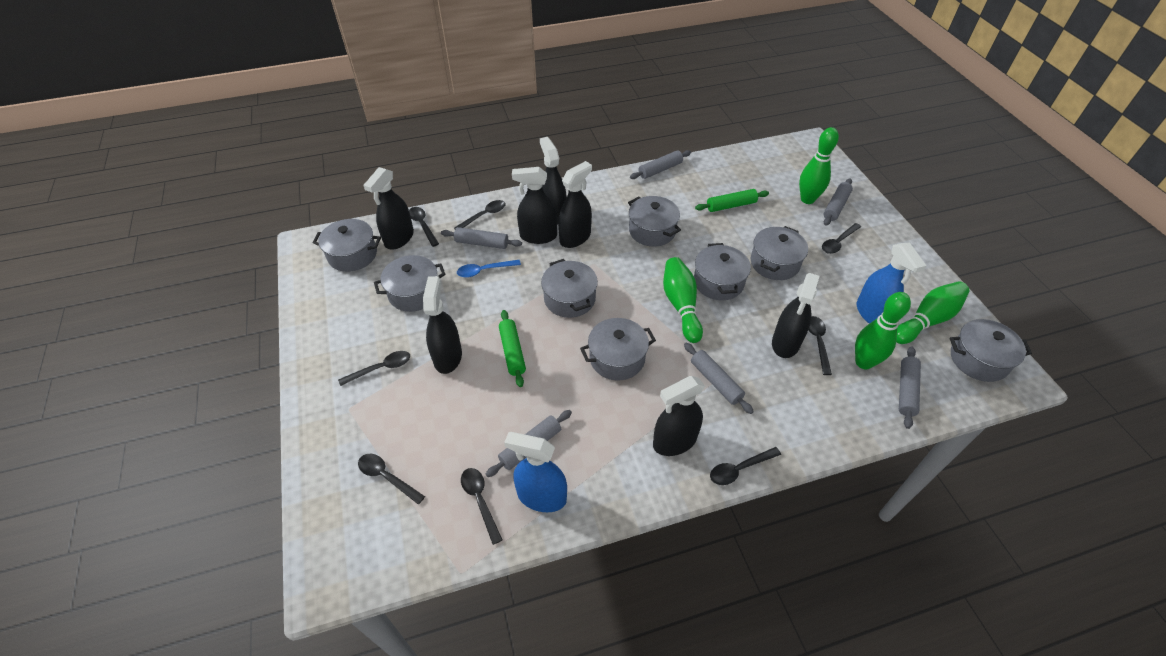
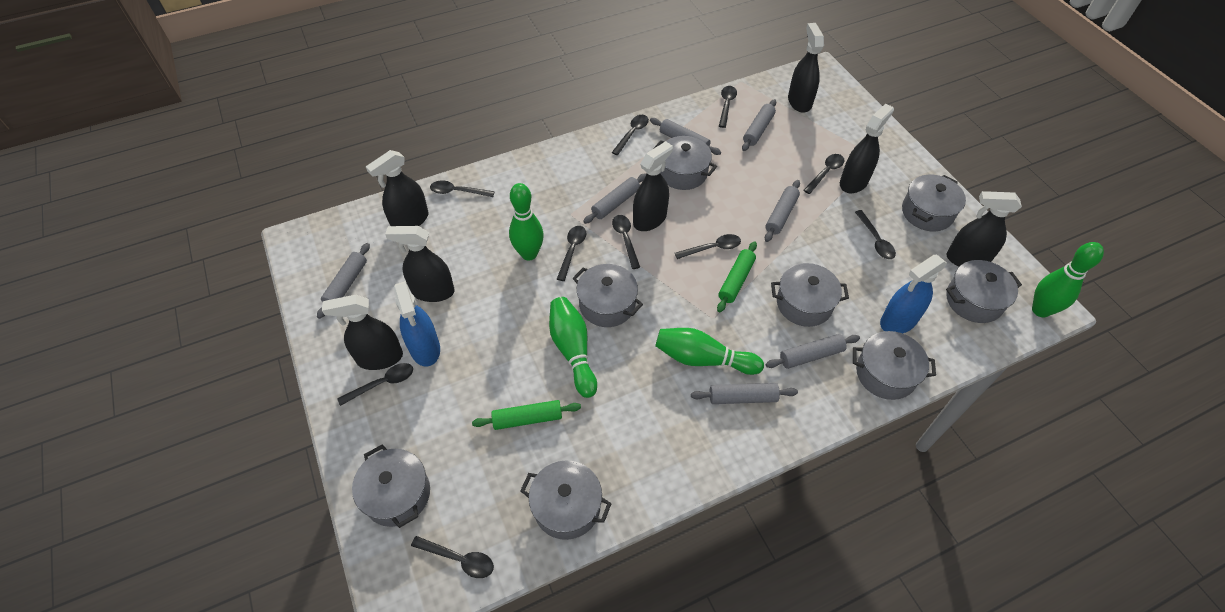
black spoon: 8 -> 10
blue spoon: 1 -> 0
grey rolling pin: 6 -> 7

